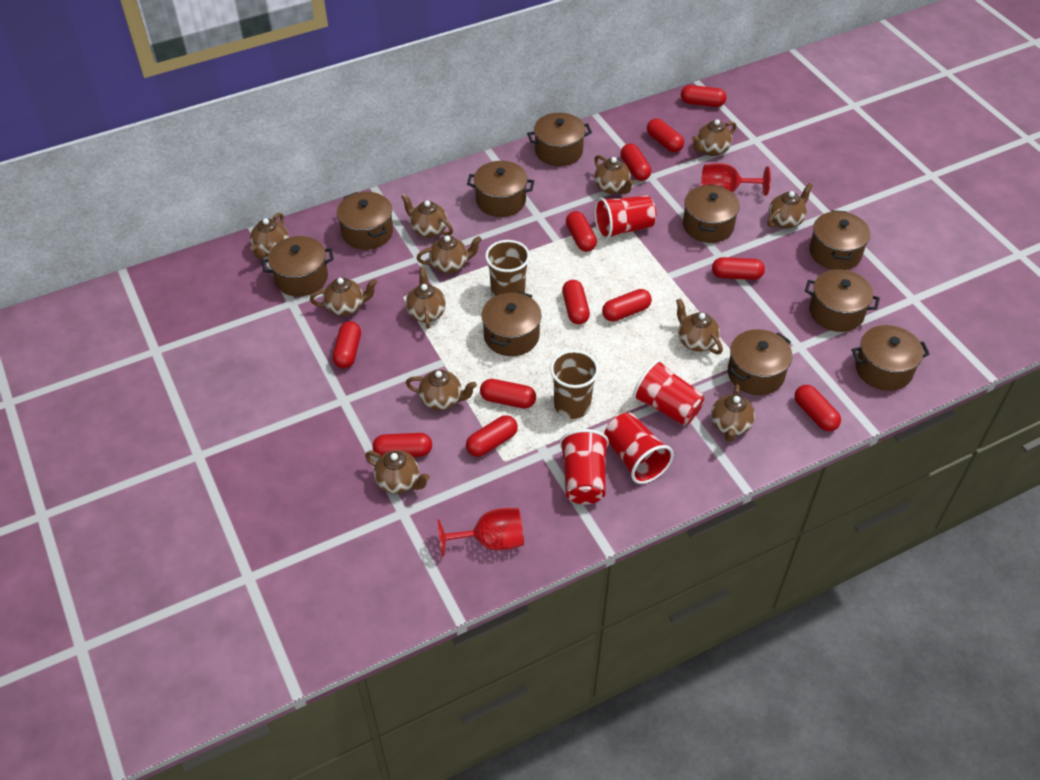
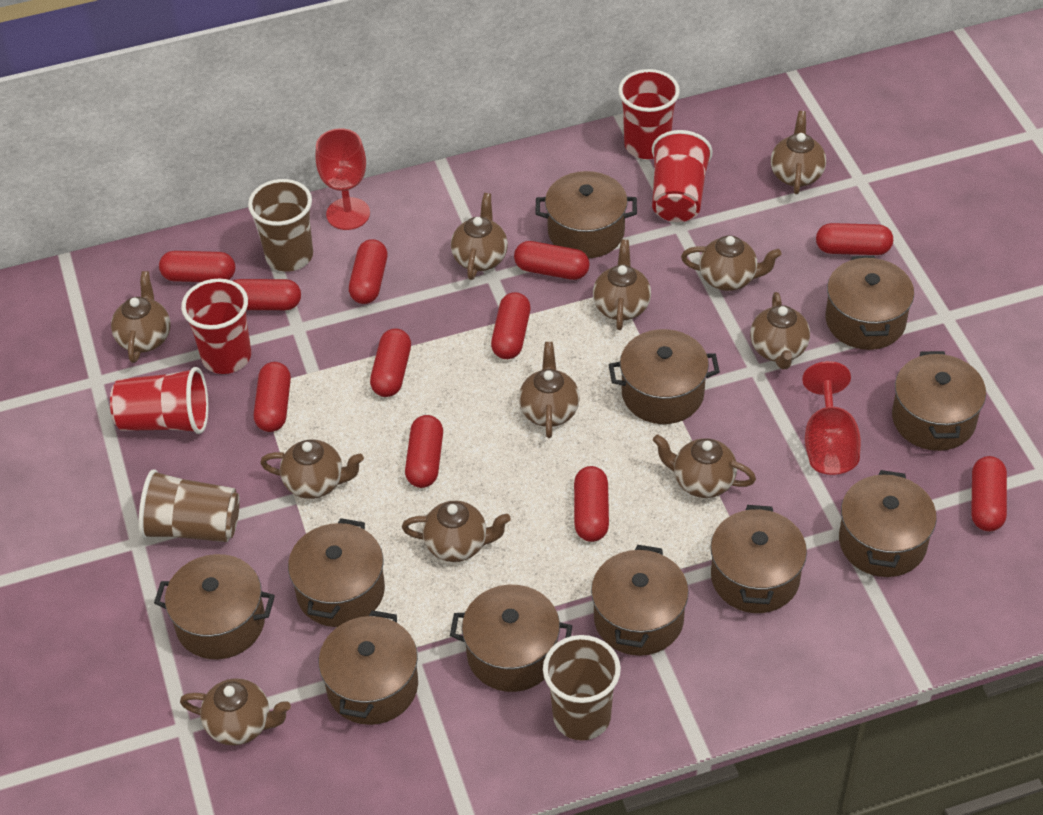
brown cup: 2 -> 3
brown pot: 10 -> 11
brown teapot: 12 -> 11
red capsule: 12 -> 11

